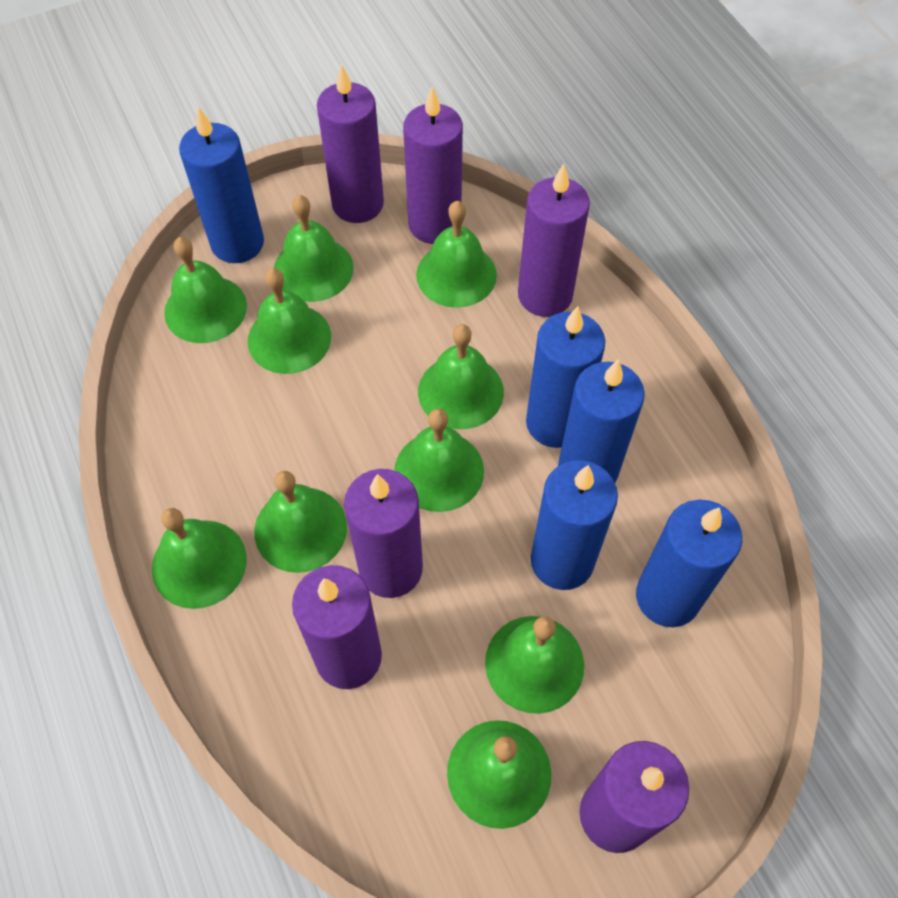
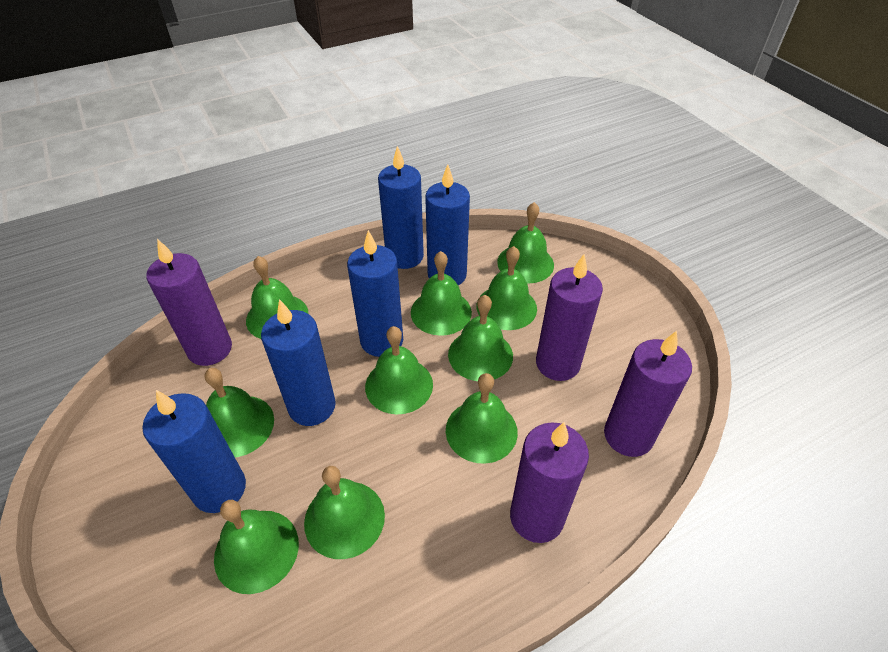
purple candle: 6 -> 4

